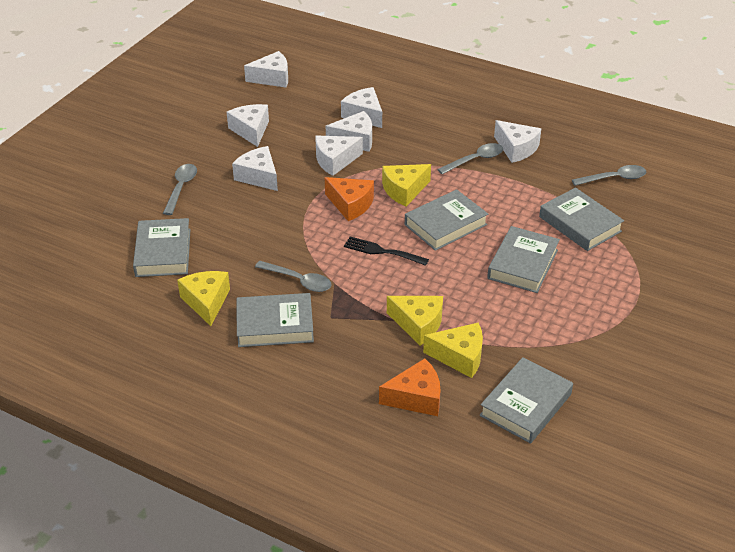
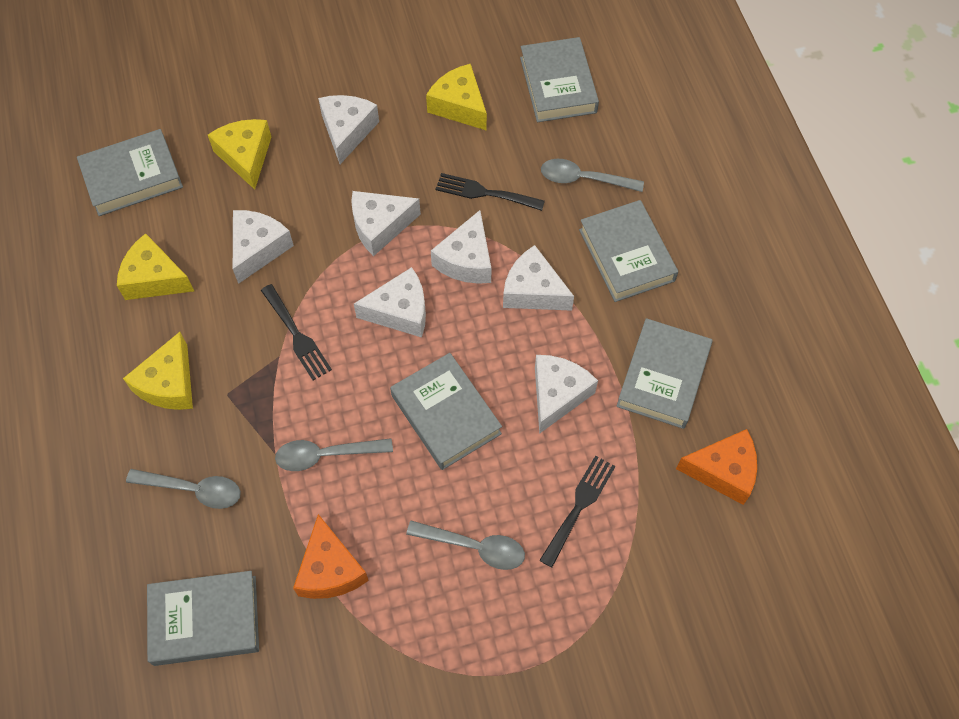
black fork: 1 -> 3

